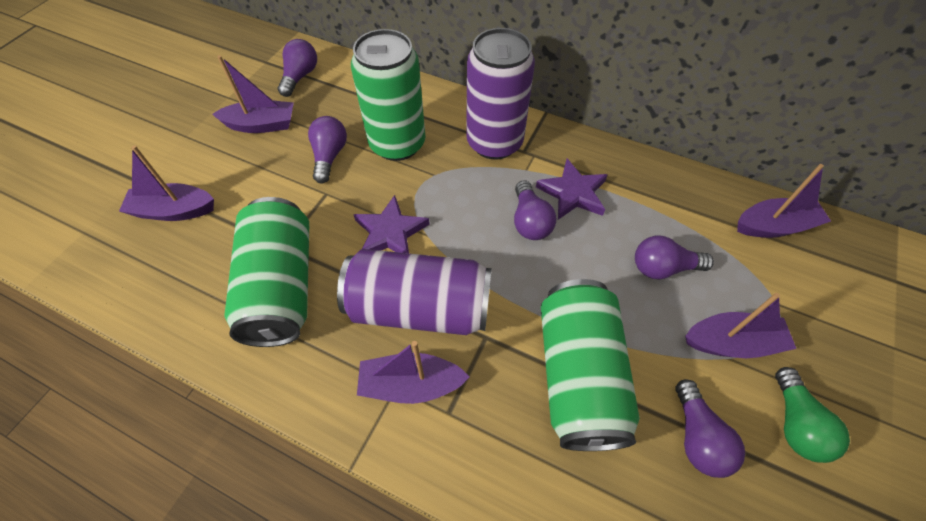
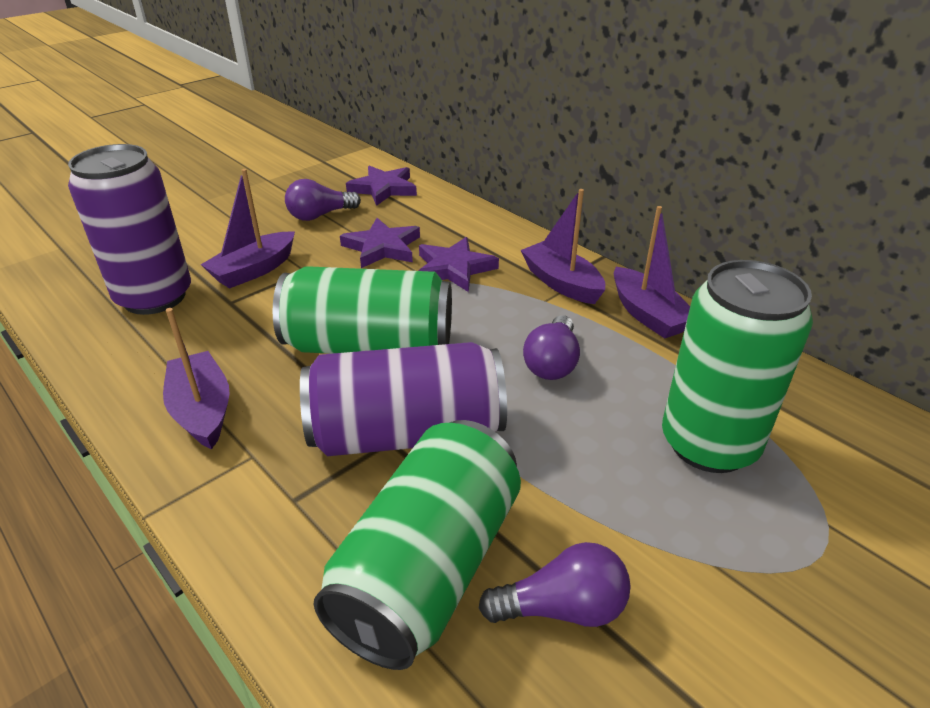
green light bulb: 1 -> 0
purple boat: 5 -> 4
purple light bulb: 5 -> 3
purple star: 2 -> 3

